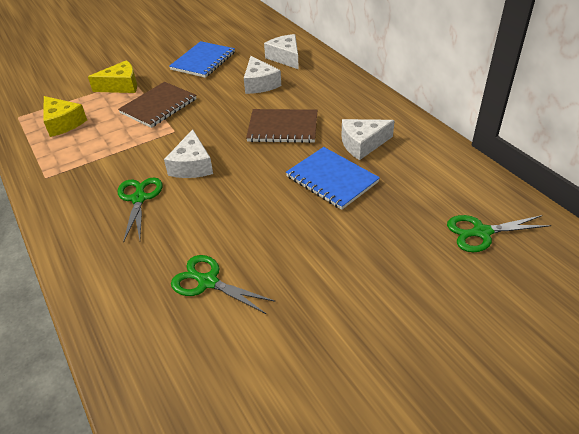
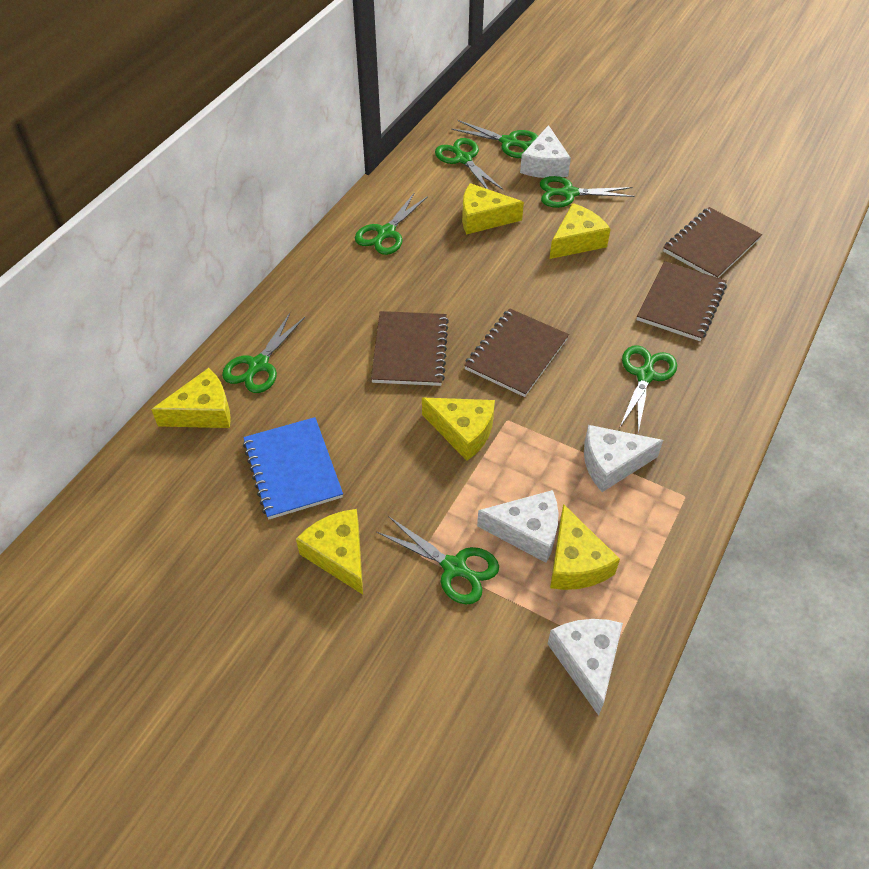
blue notebook: 2 -> 1
brown notebook: 2 -> 4
green scissors: 3 -> 7
yellow cheese: 2 -> 6

